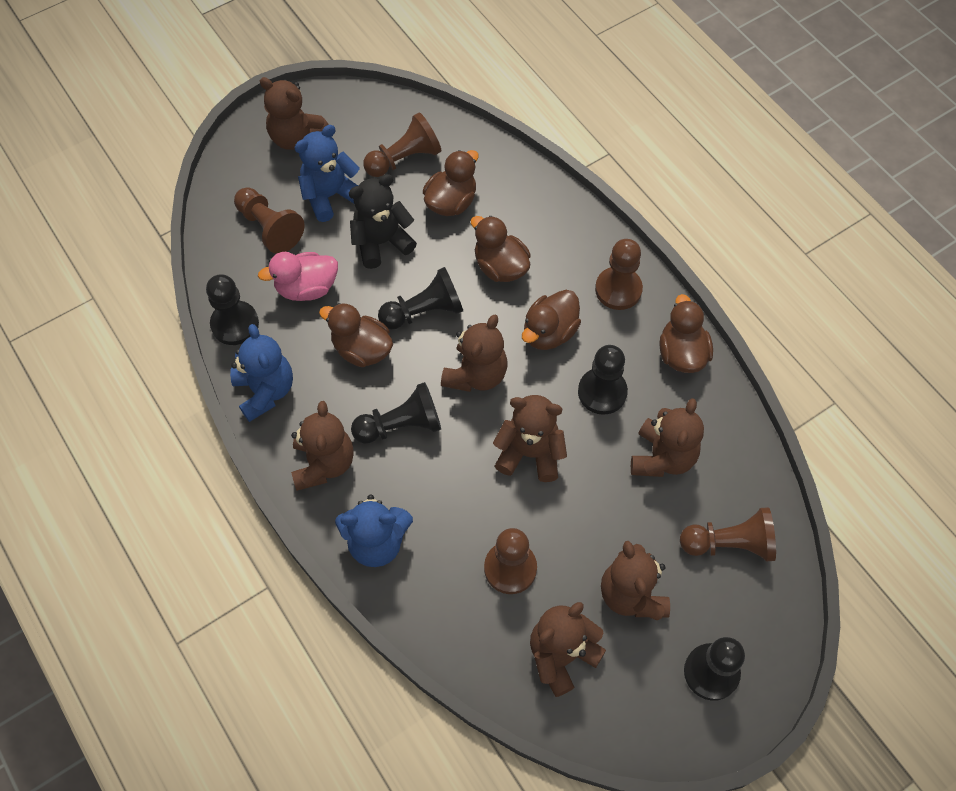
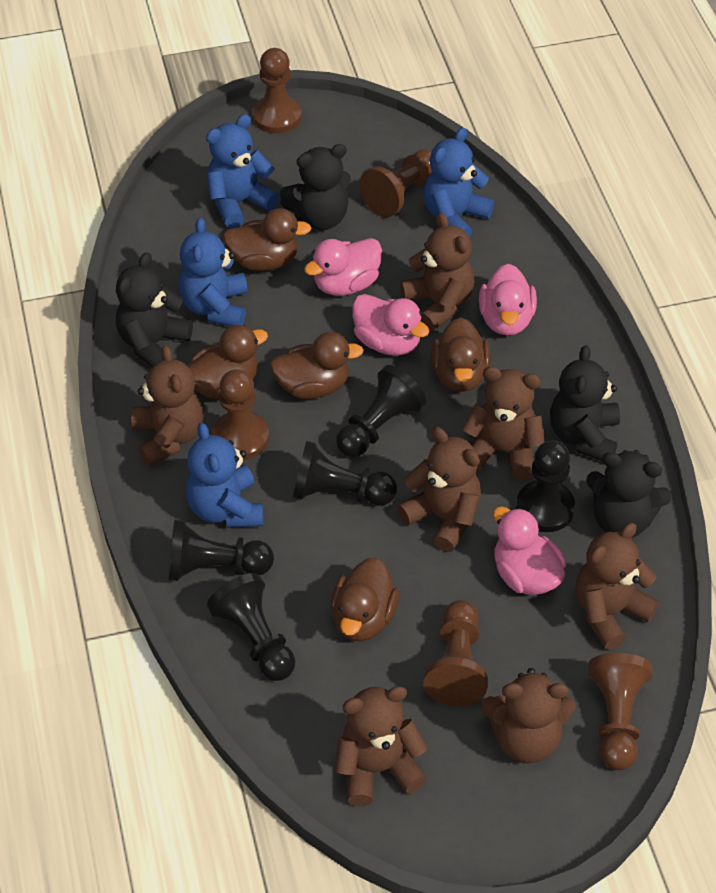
black teddy bear: 1 -> 4
blue teddy bear: 3 -> 4
pink duck: 1 -> 4

